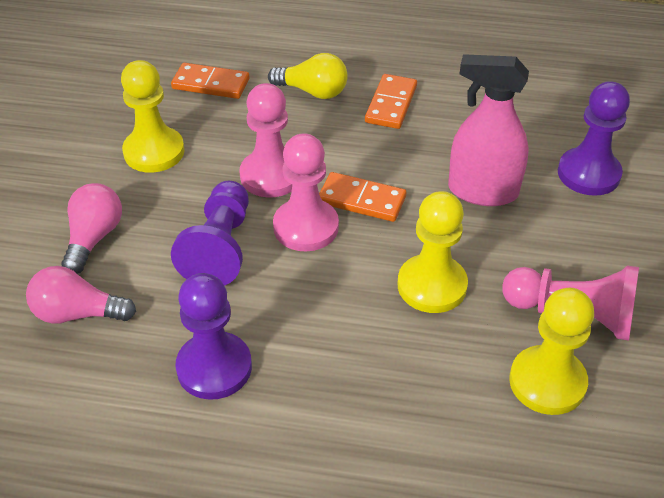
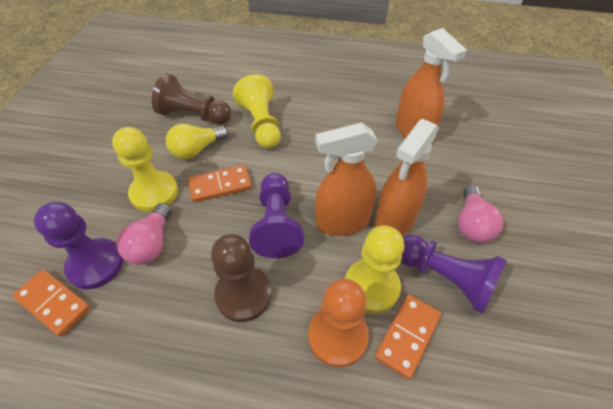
brown pawn: 0 -> 2
orange pawn: 0 -> 1
orange spray bottle: 0 -> 3
pink pawn: 3 -> 0
pink spray bottle: 1 -> 0

